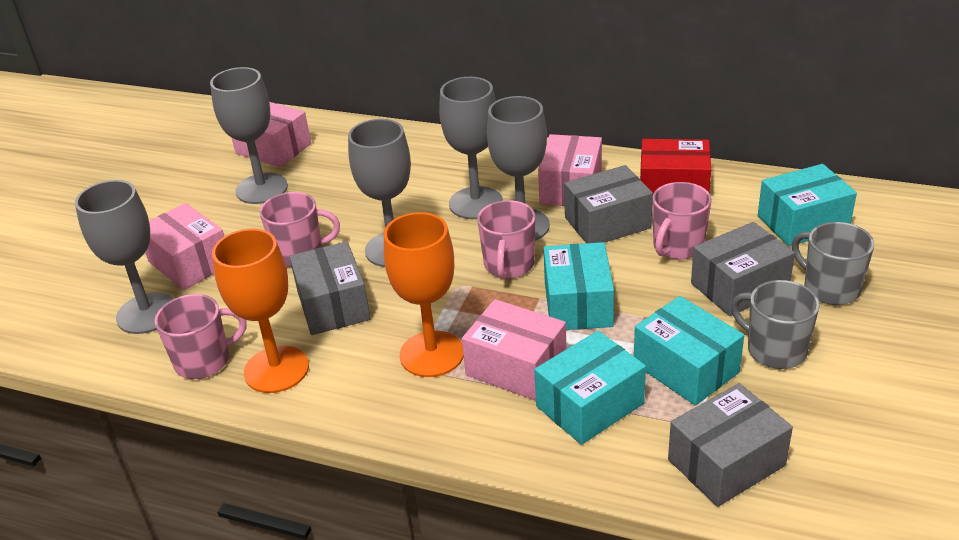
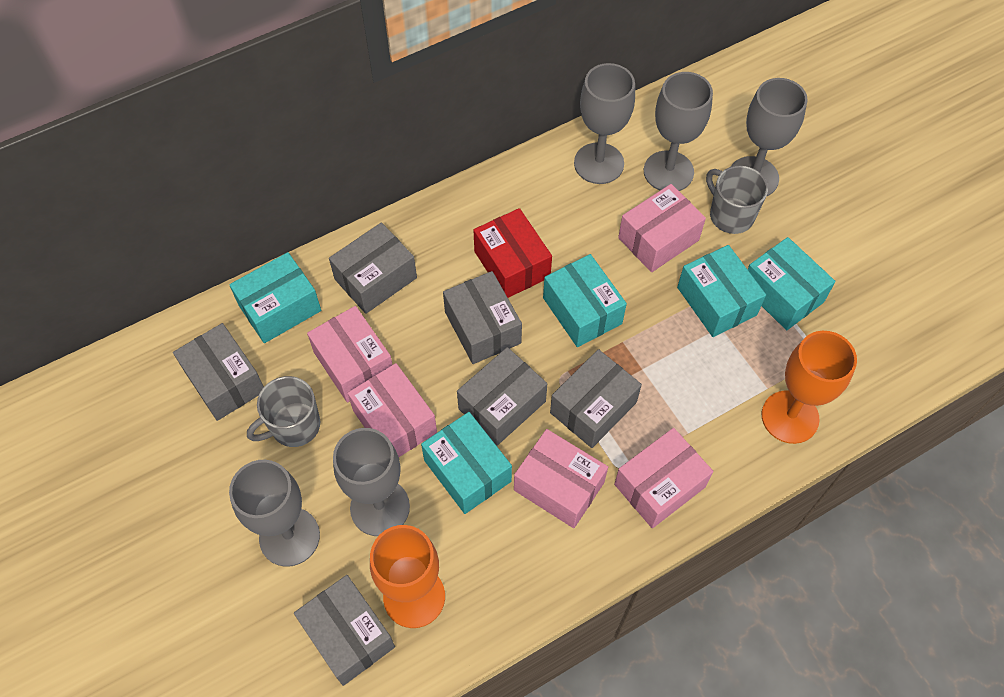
grey box: 4 -> 6
pink box: 4 -> 5
pink mug: 4 -> 0
turquoise box: 4 -> 5

